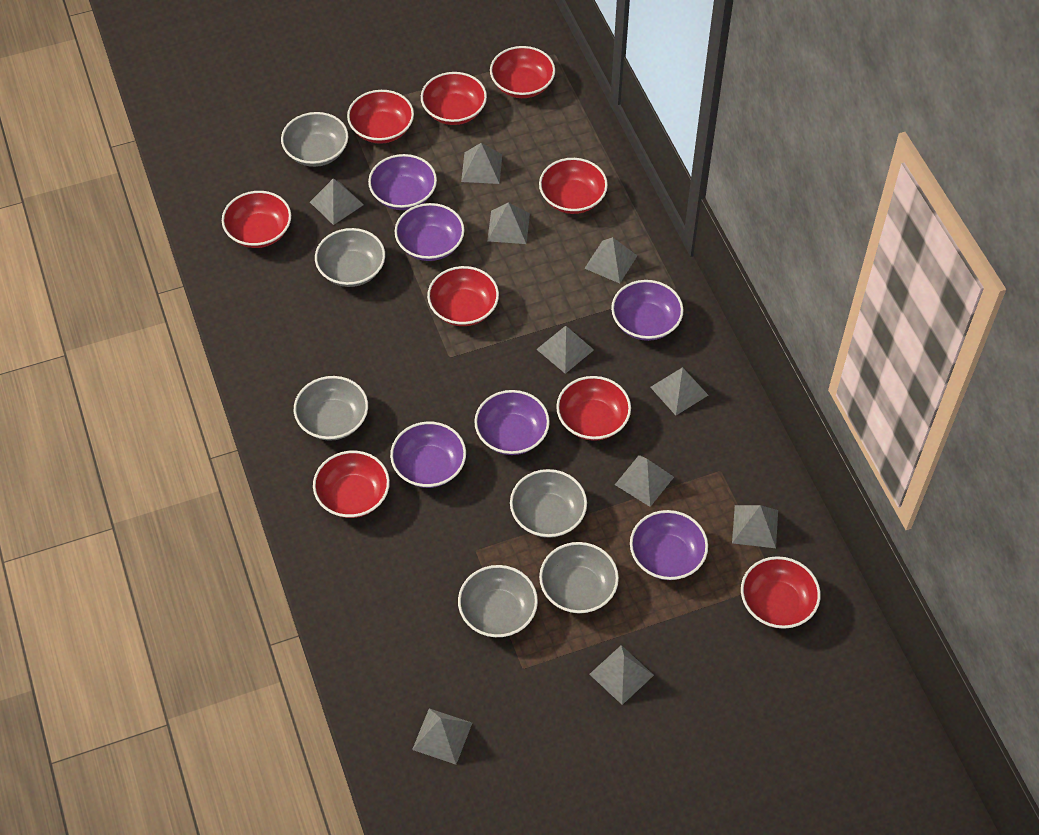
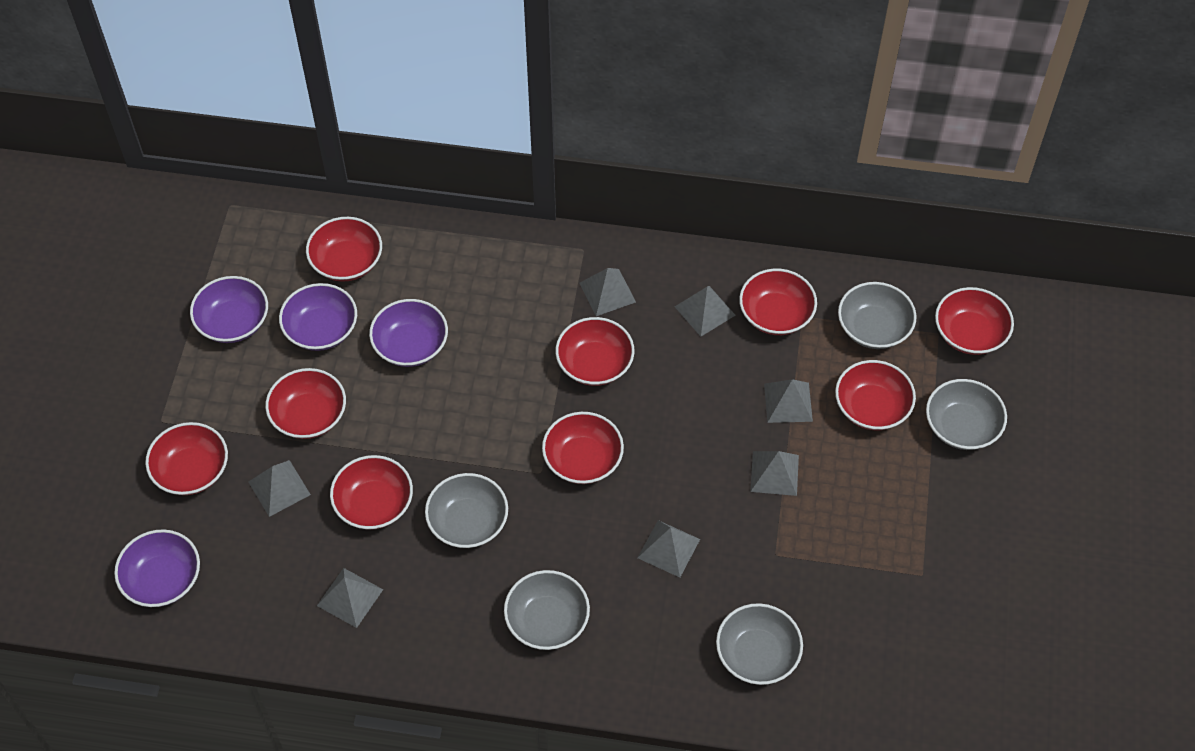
grey bowl: 6 -> 5
grey pyramid: 10 -> 7
purple bowl: 6 -> 4

